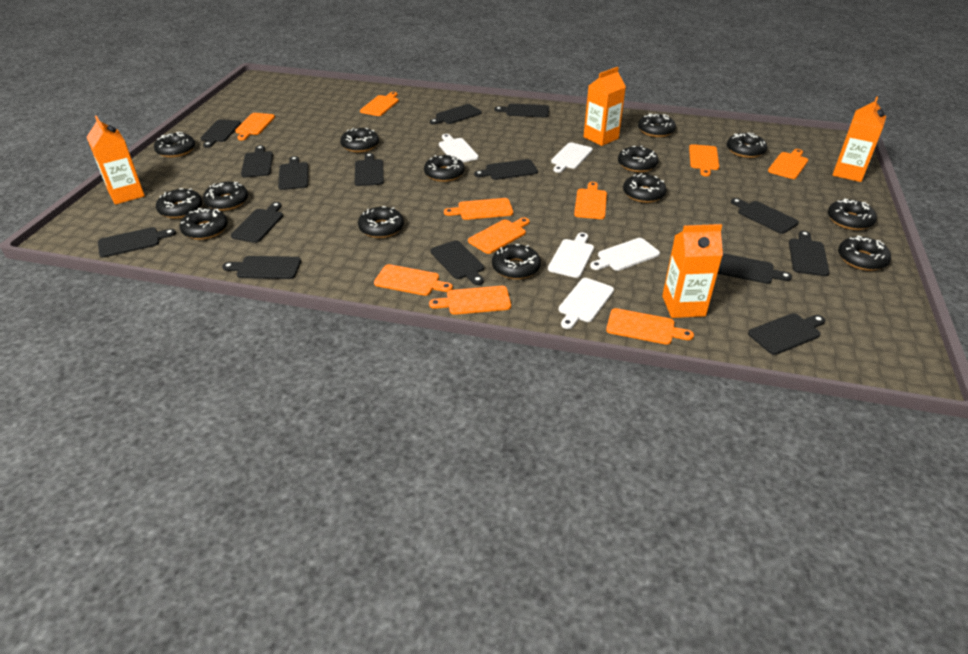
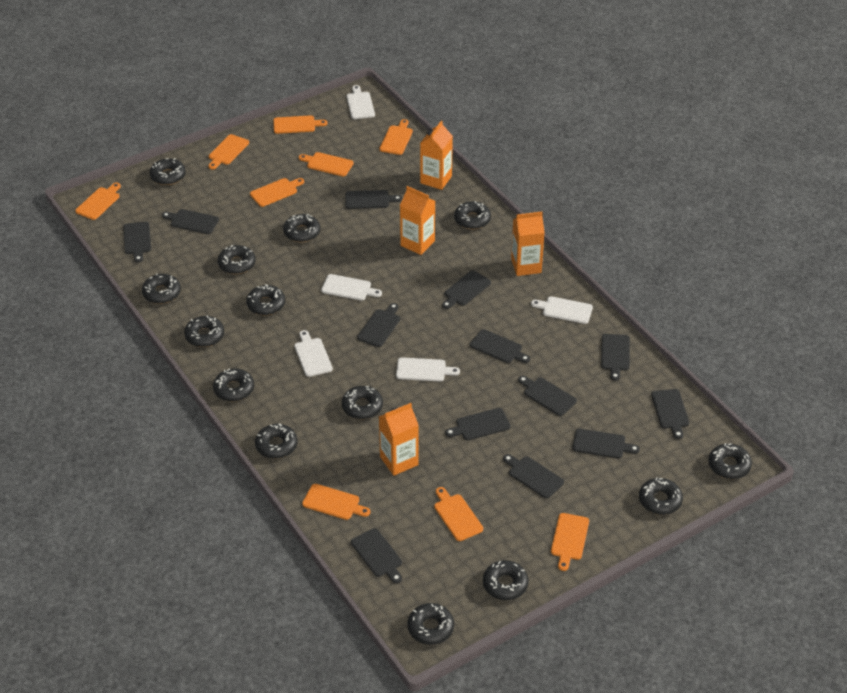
black cutting board: 15 -> 13
orange cutting board: 10 -> 9

